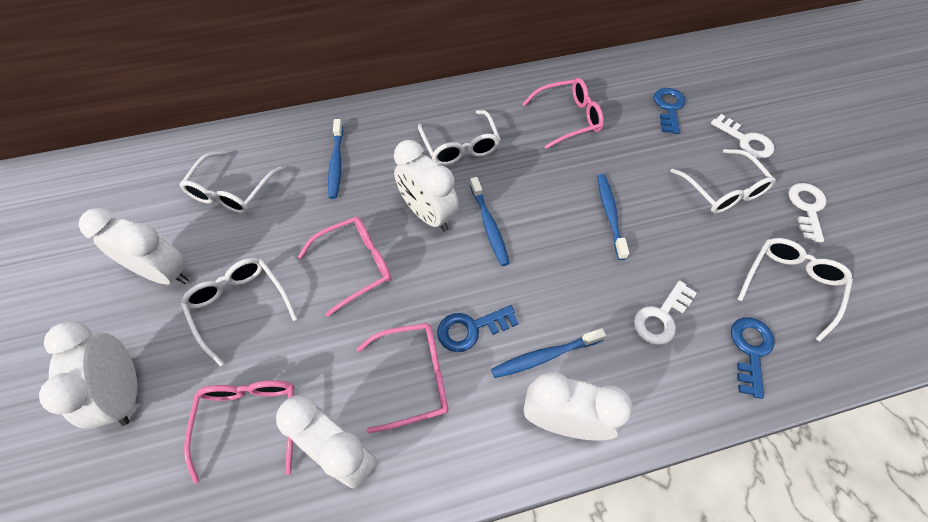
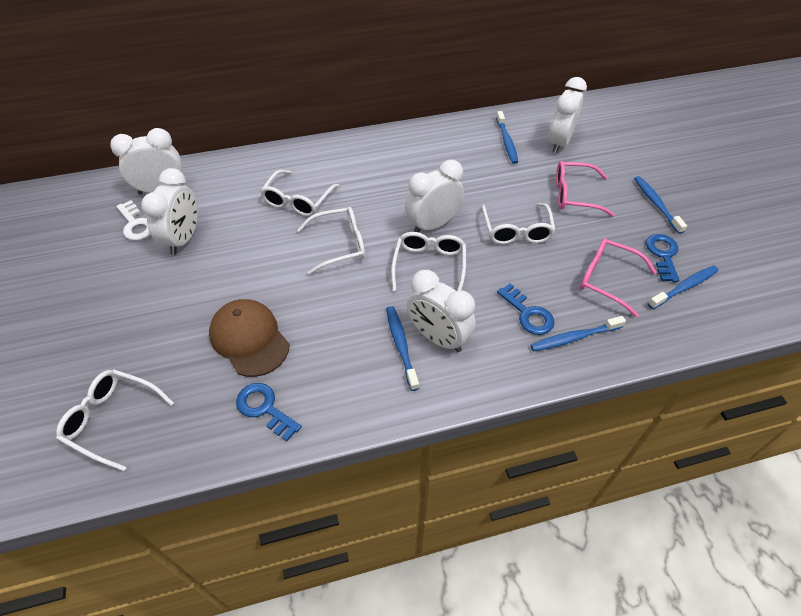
blue toothbrush: 4 -> 5
brown cap: 0 -> 1
pink glasses: 4 -> 2
white key: 3 -> 1

